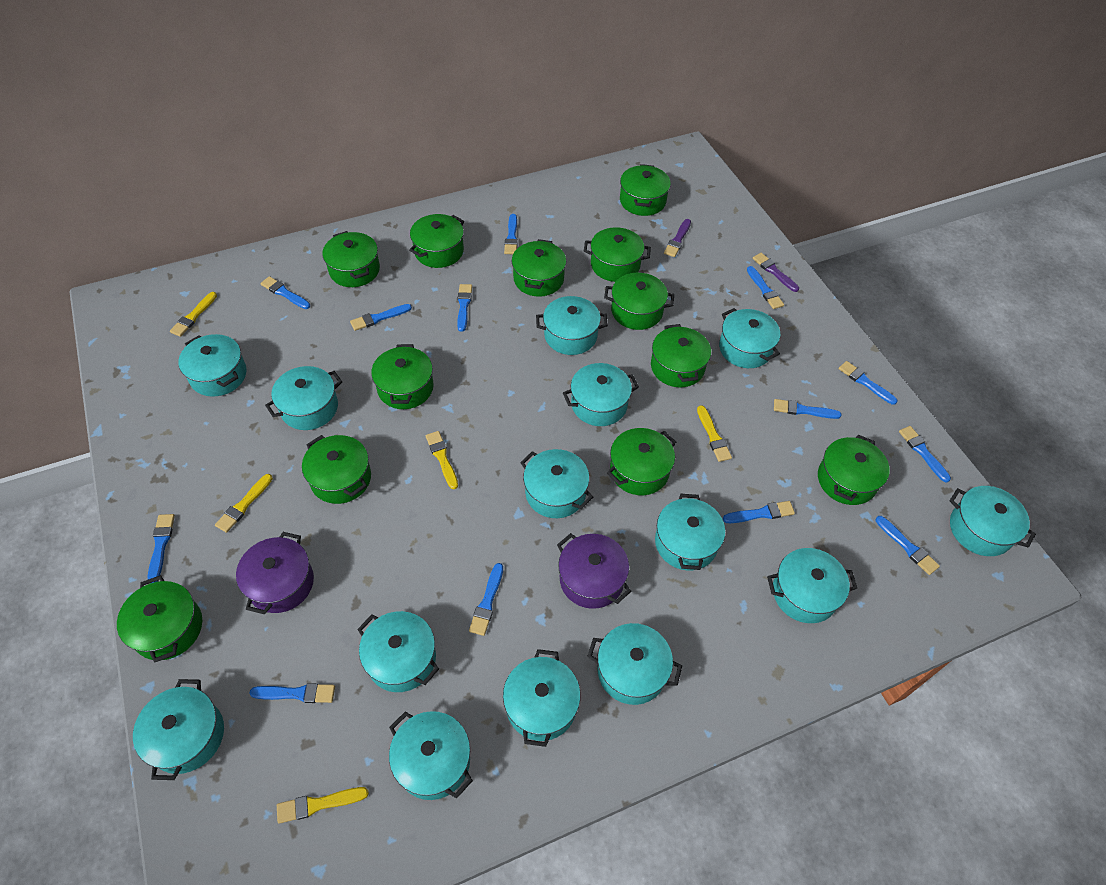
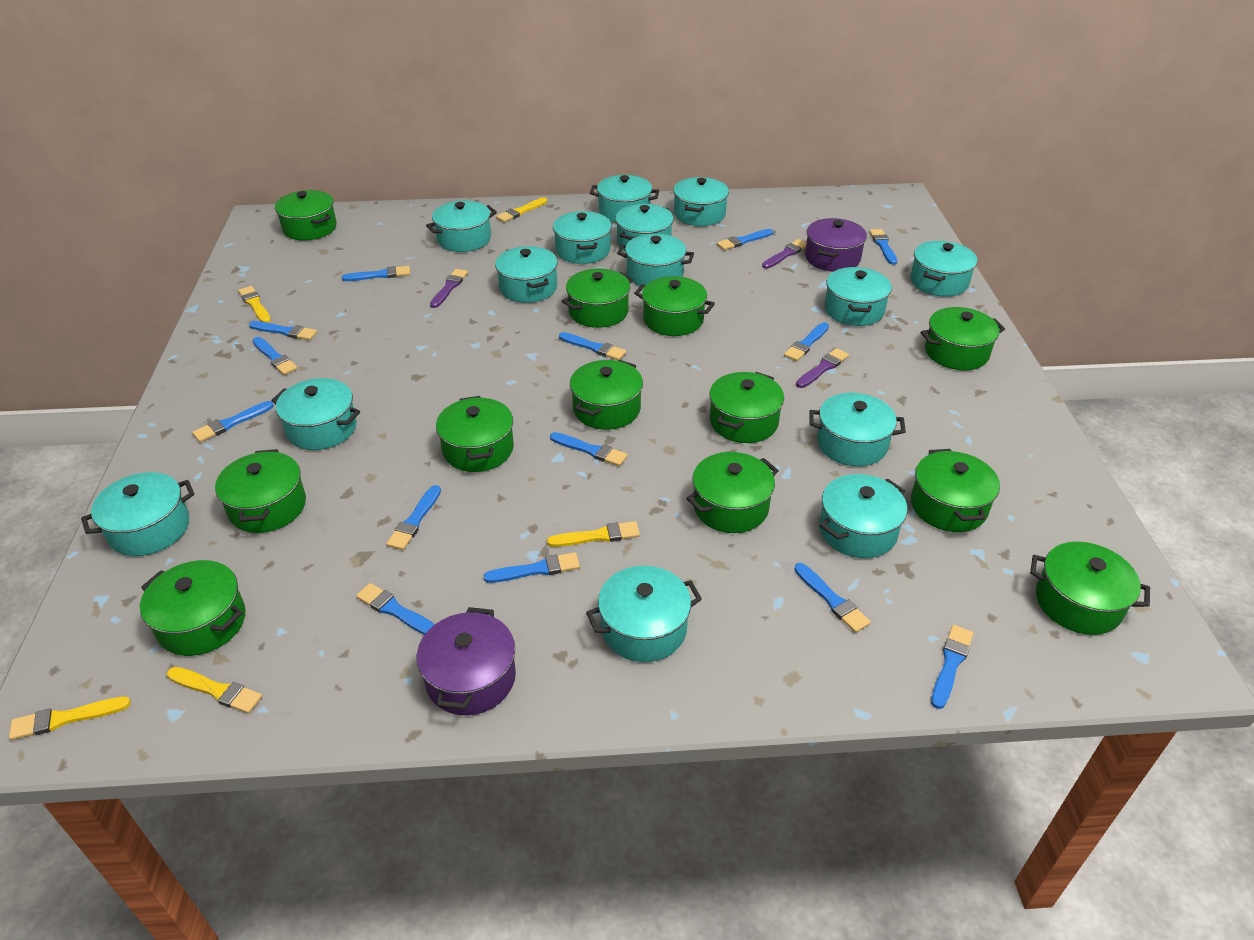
blue brush: 13 -> 14
purple brush: 2 -> 3

